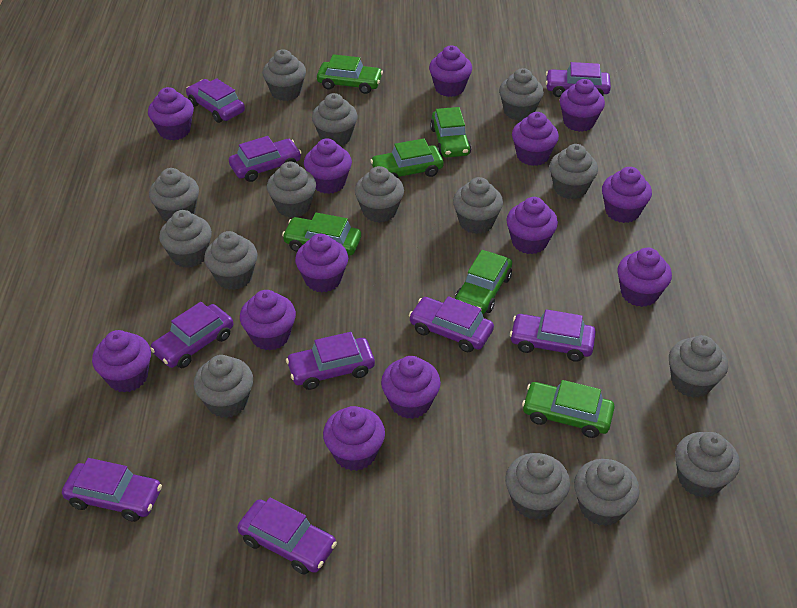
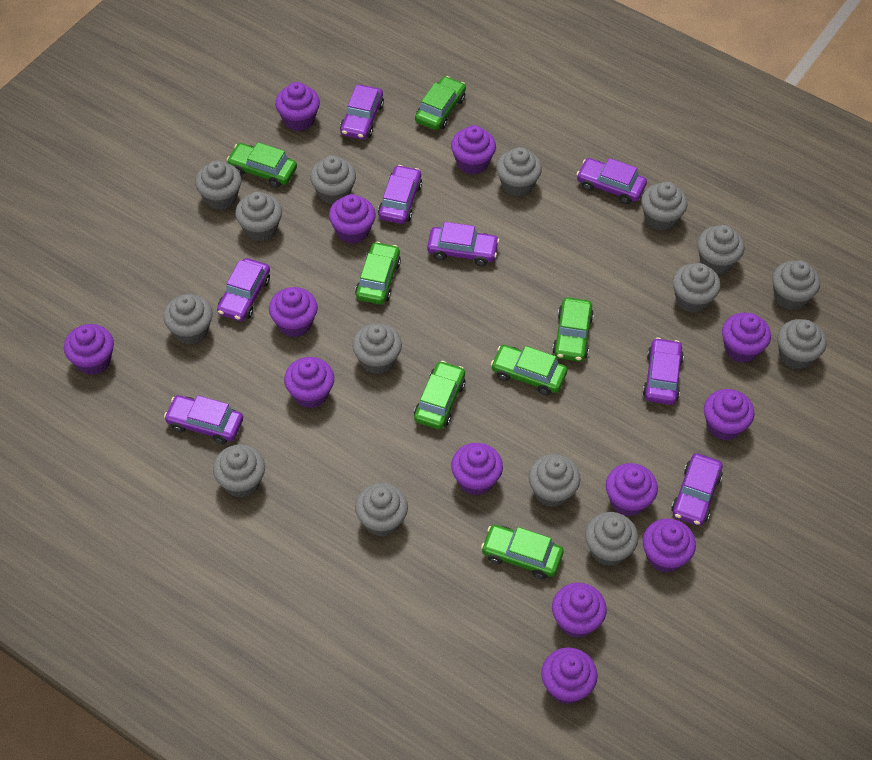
green car: 6 -> 7
purple car: 9 -> 8

